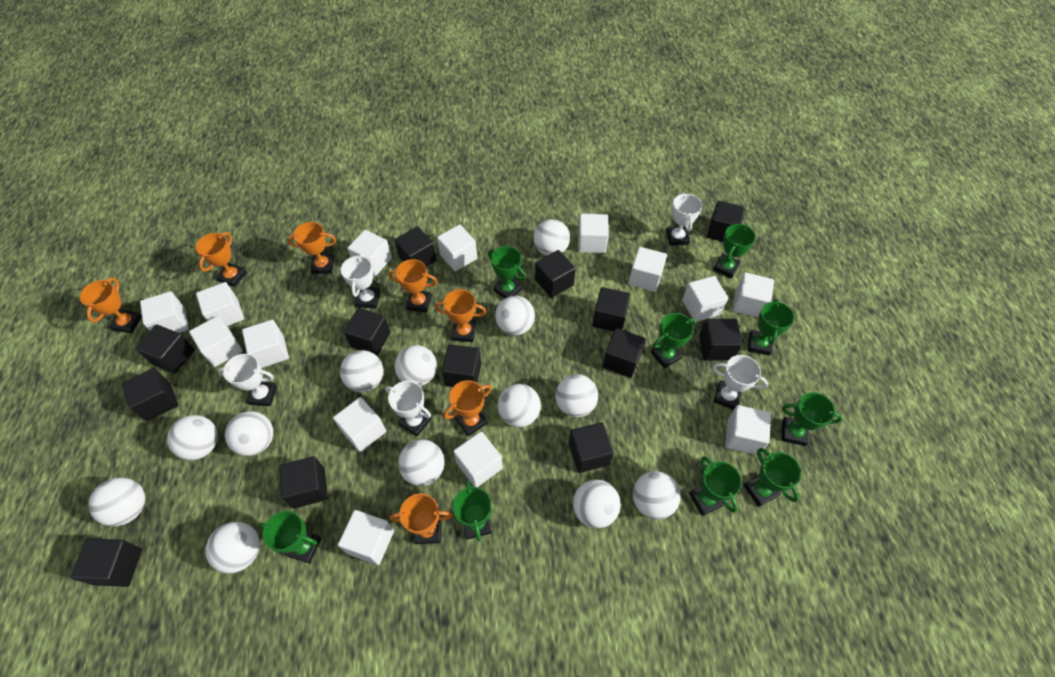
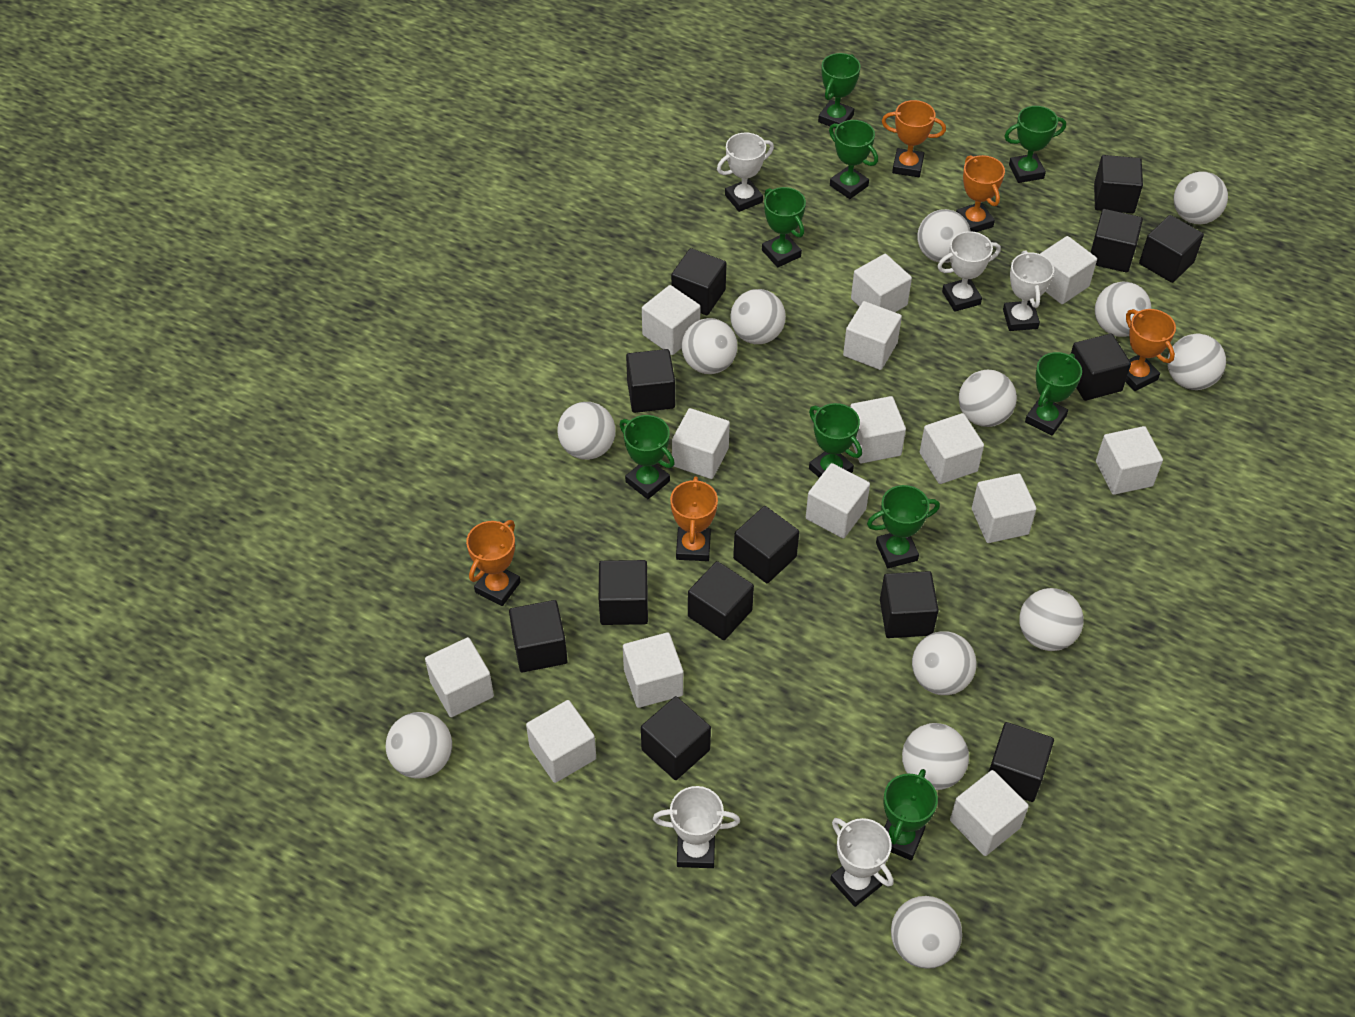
orange trophy: 7 -> 5

